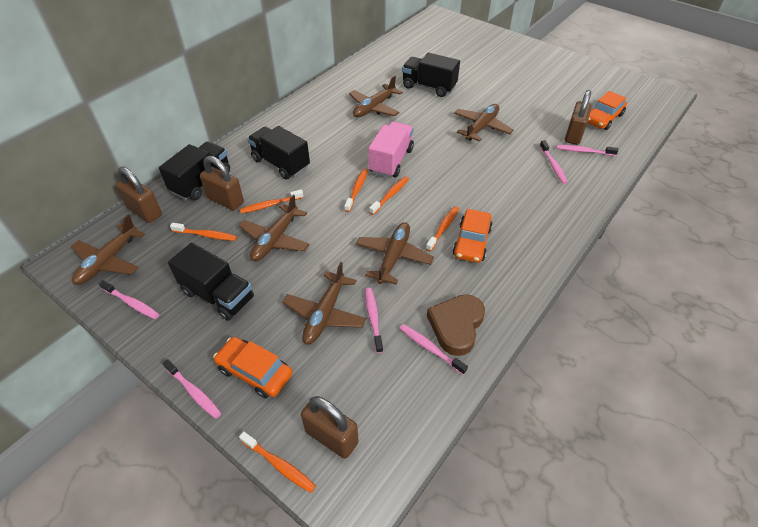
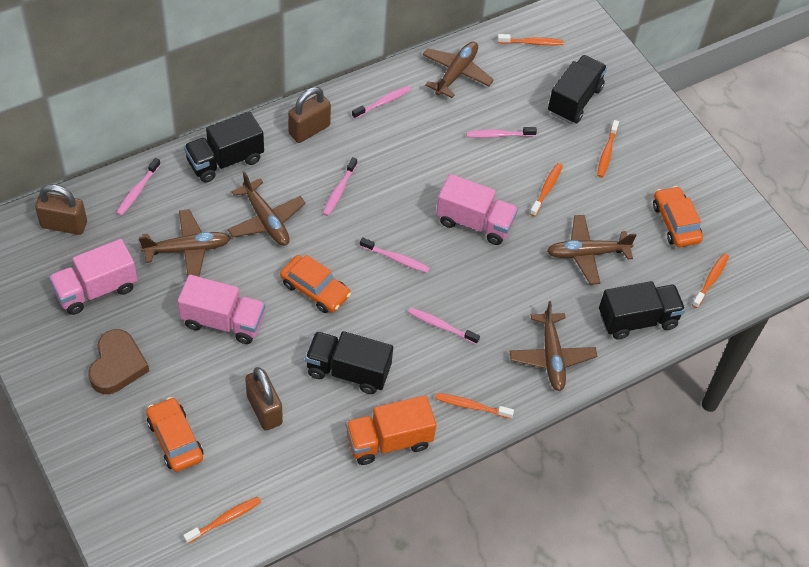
brown padlock: 4 -> 3
brown plane: 6 -> 5
orange truck: 0 -> 1
pink truck: 1 -> 3

